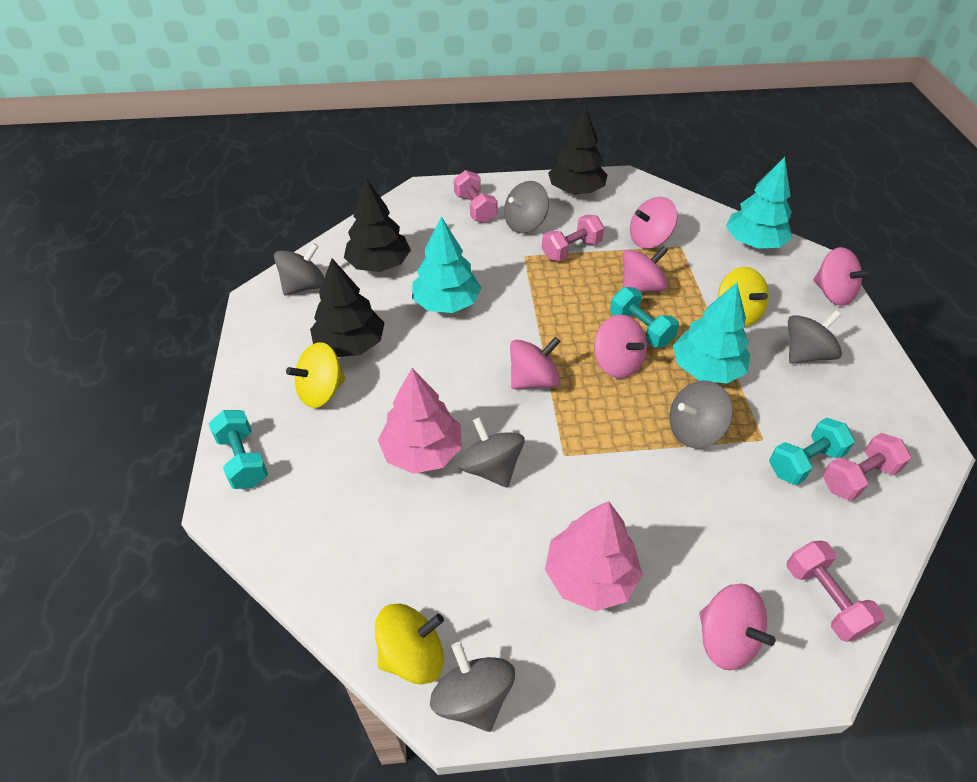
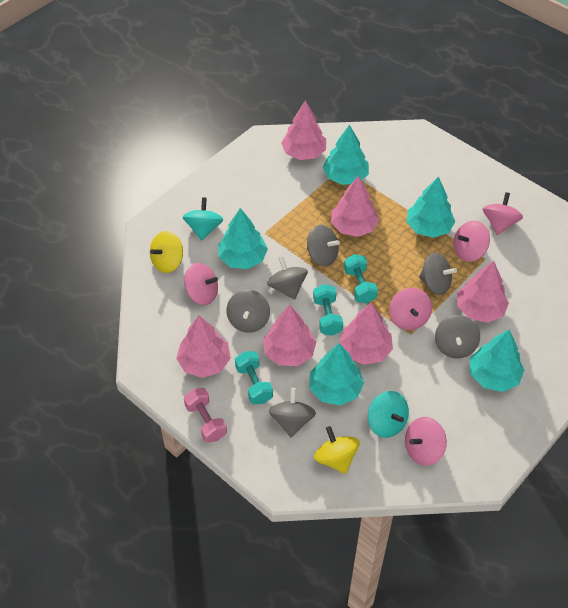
black tree: 3 -> 0
pink dumbbell: 4 -> 1
pink spinning top: 6 -> 5
pink tree: 2 -> 6
turquoise spinning top: 0 -> 2
turquoise tree: 3 -> 5
yellow spinning top: 3 -> 2

